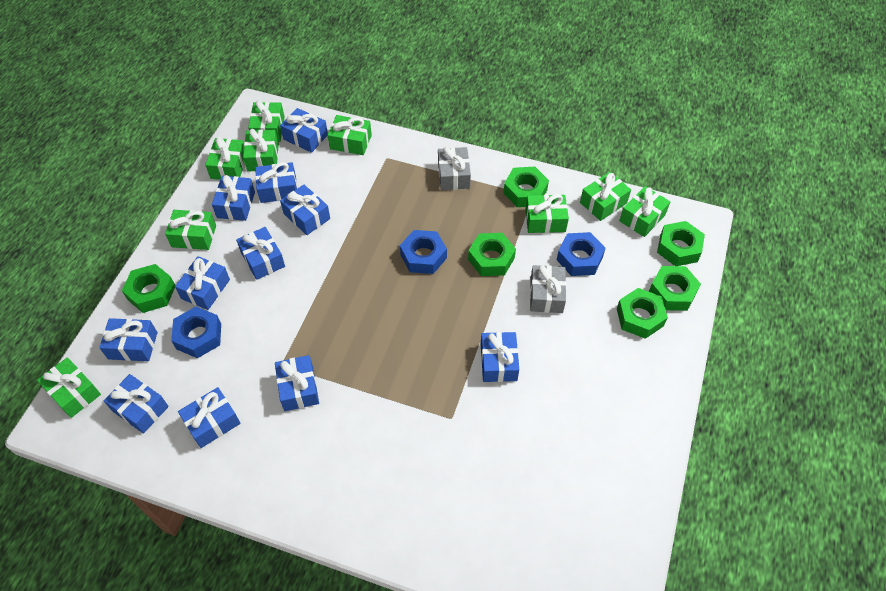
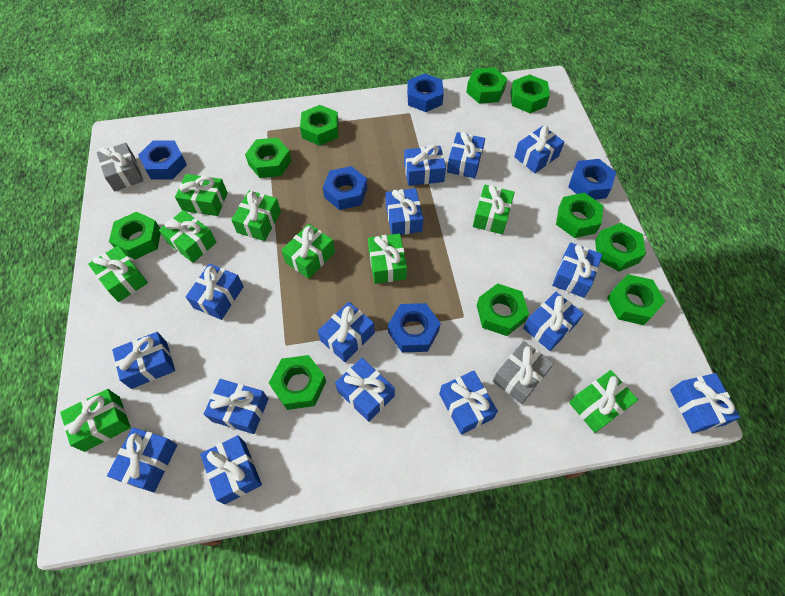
blue gift: 11 -> 15
blue nut: 3 -> 5
green nut: 6 -> 10

